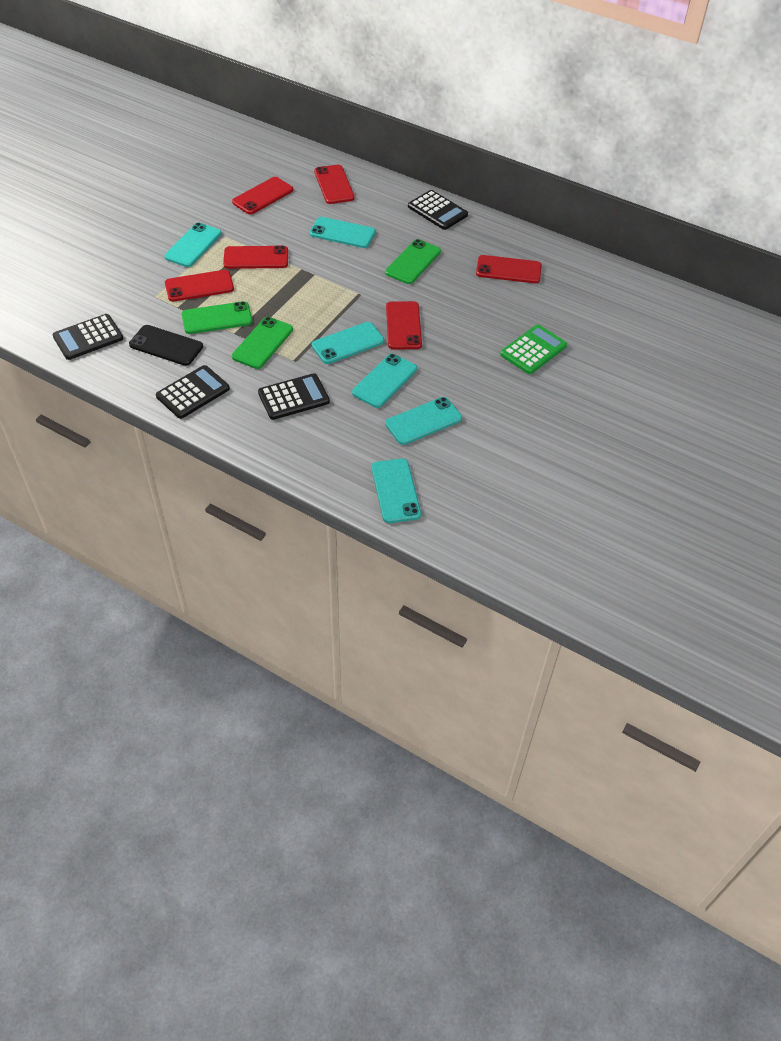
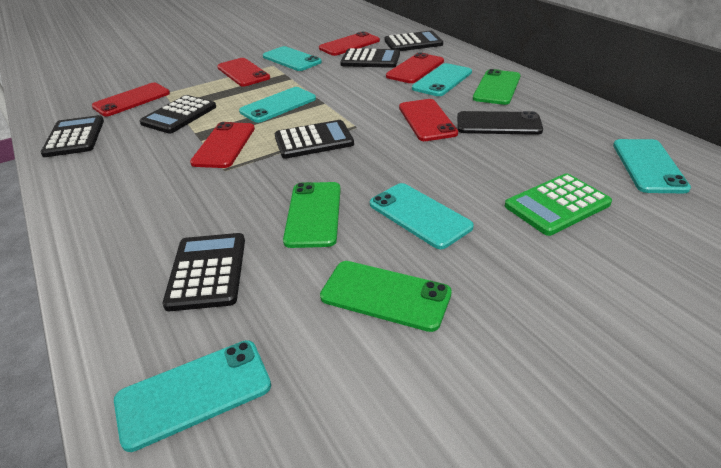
black calculator: 4 -> 6

